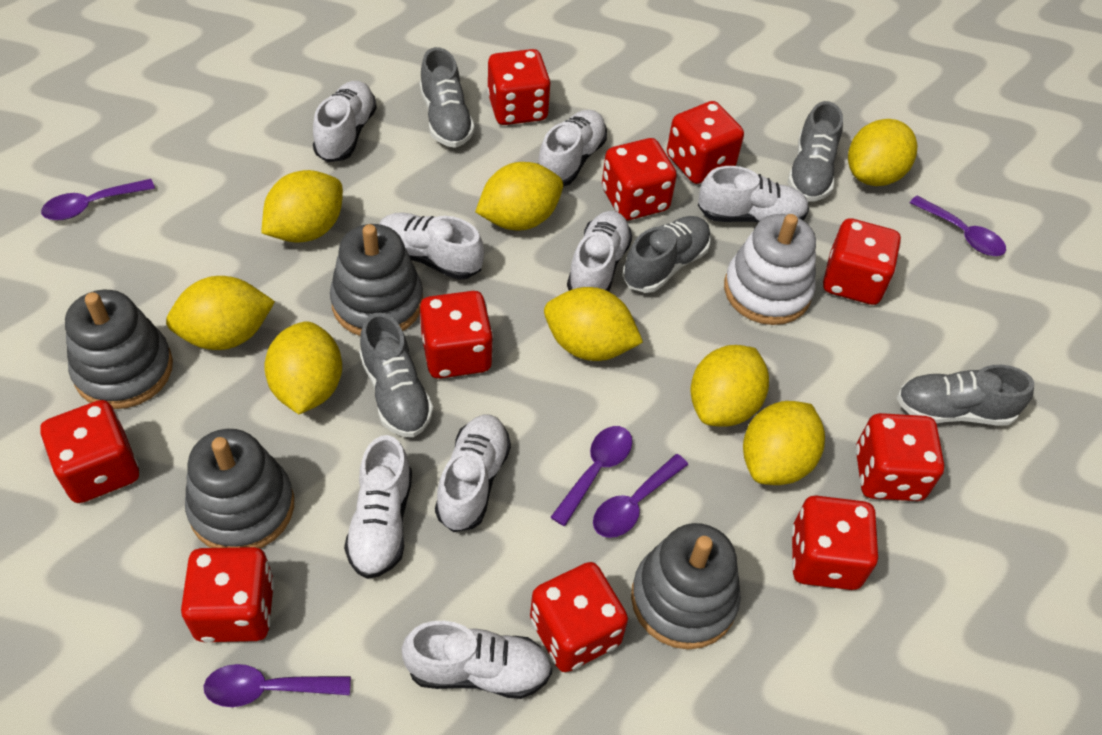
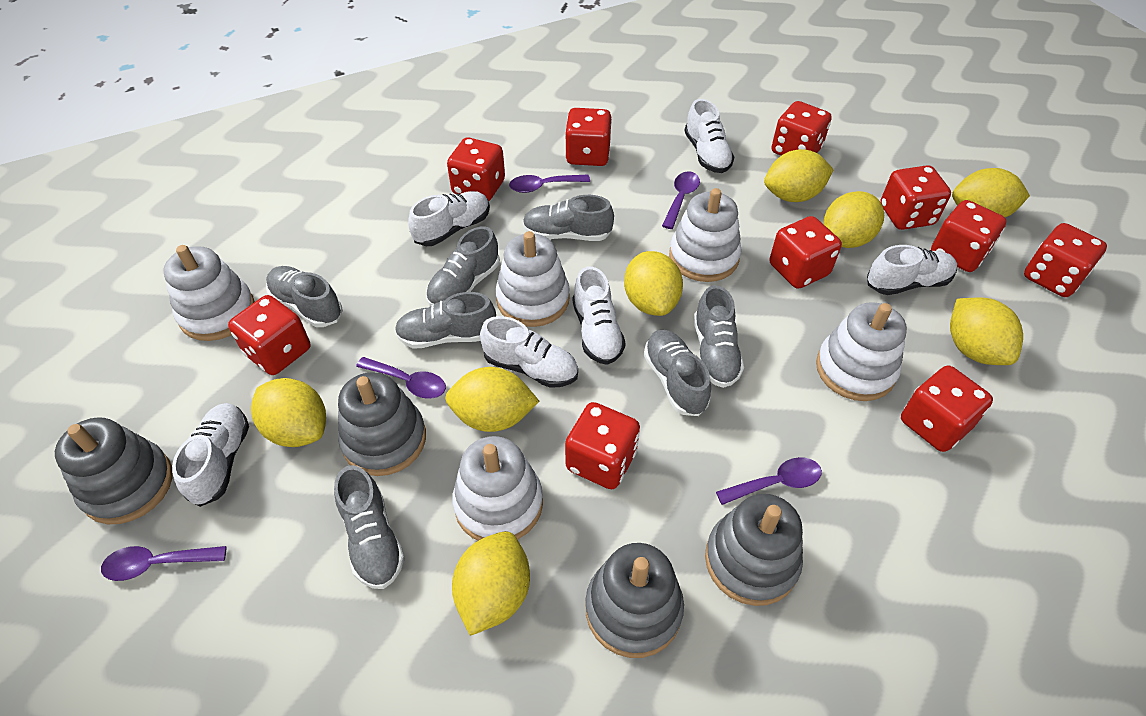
grey shoe: 5 -> 7
white shoe: 8 -> 6
white stacking toy: 1 -> 5

